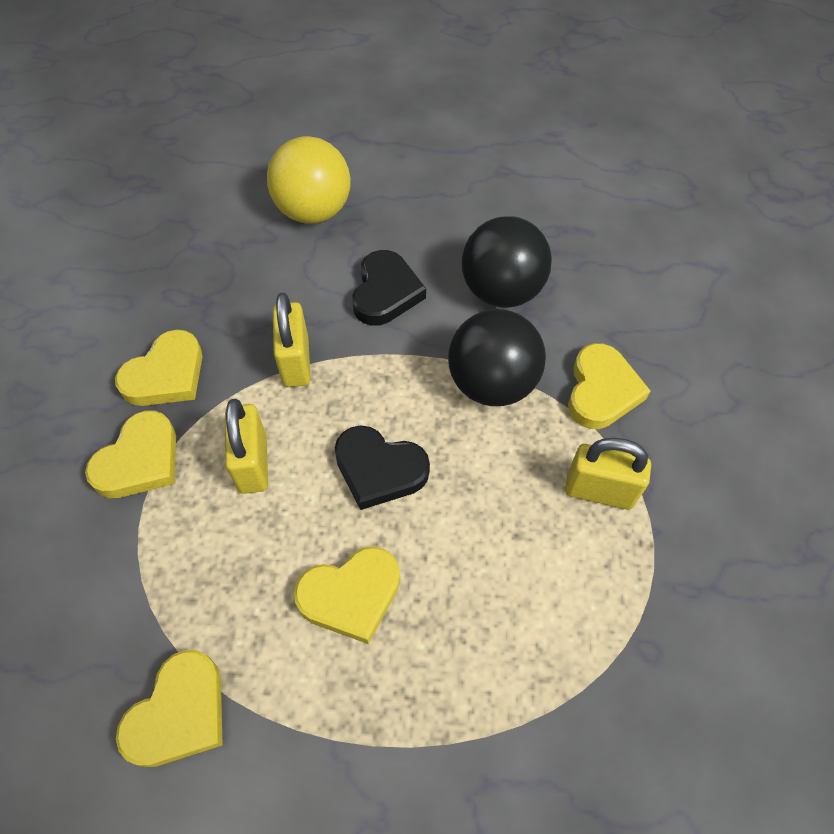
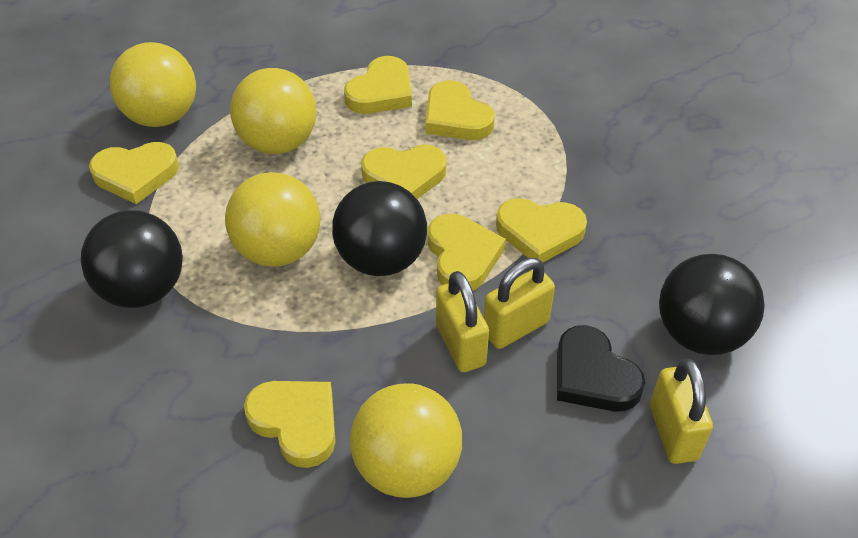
black ball: 2 -> 3
black heart: 2 -> 1
yellow ball: 1 -> 4
yellow heart: 5 -> 7

